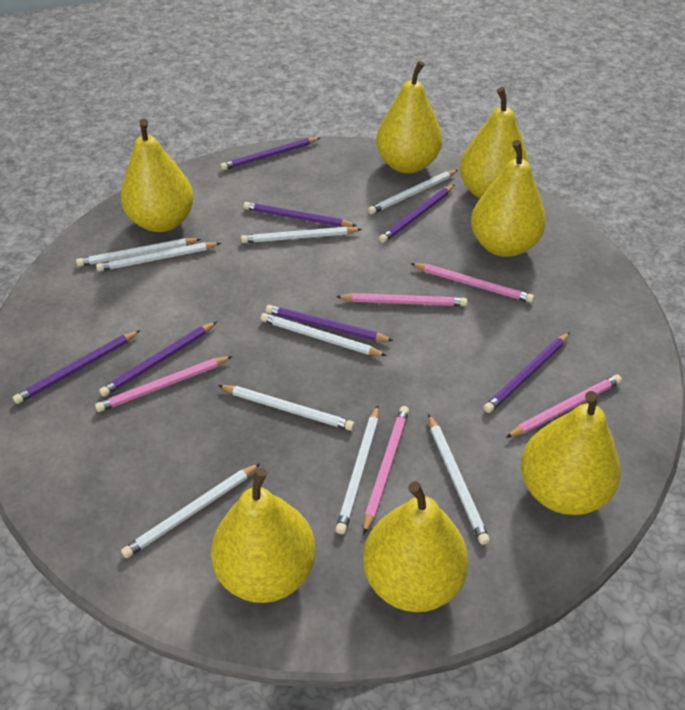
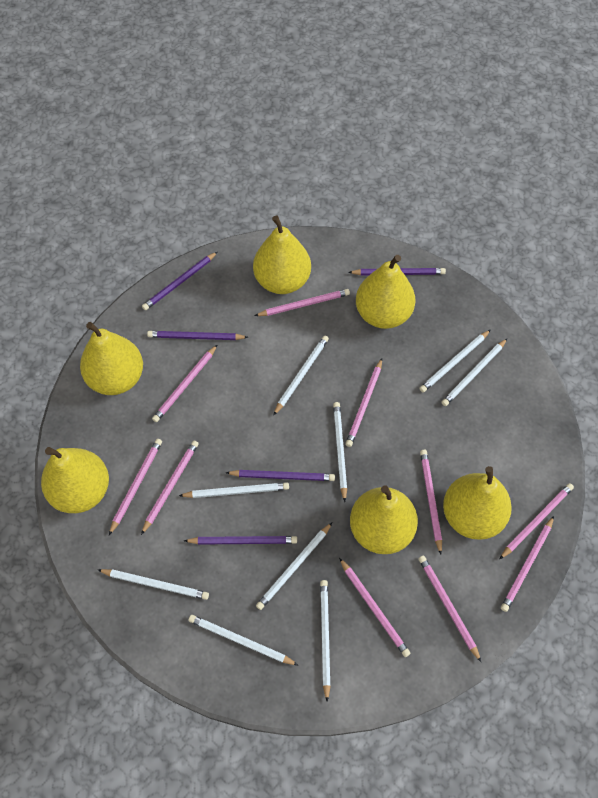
pink pencil: 5 -> 10
purple pencil: 7 -> 5
yellow pear: 7 -> 6

